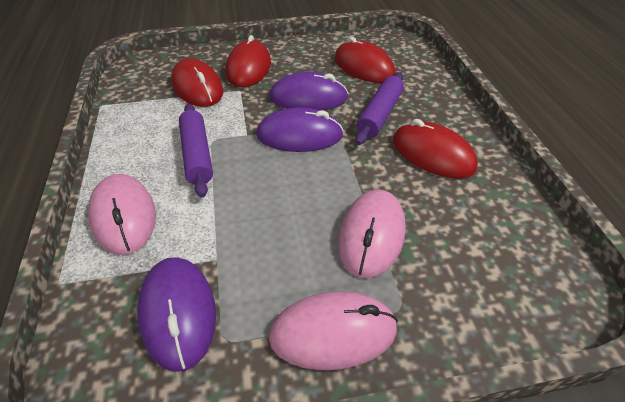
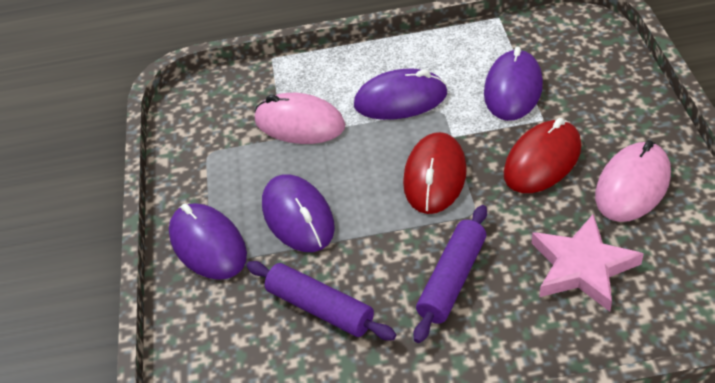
pink mouse: 3 -> 2
pink star: 0 -> 1
purple mouse: 3 -> 4
red mouse: 4 -> 2

